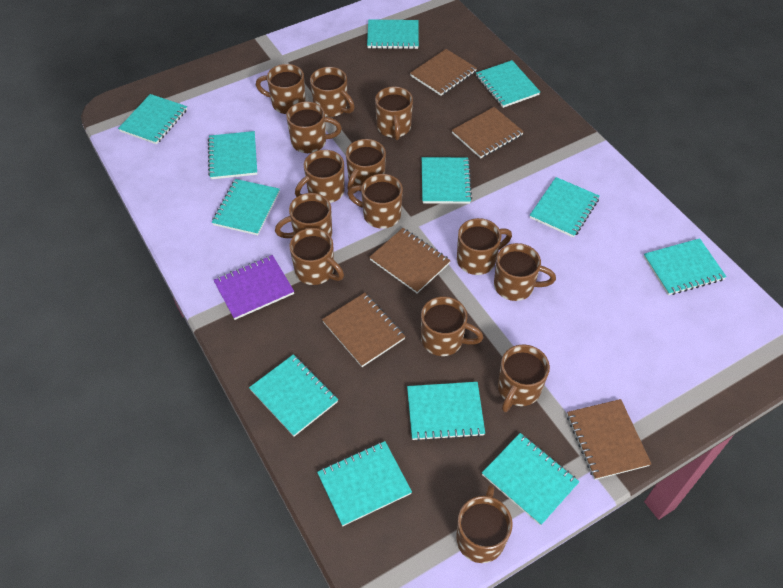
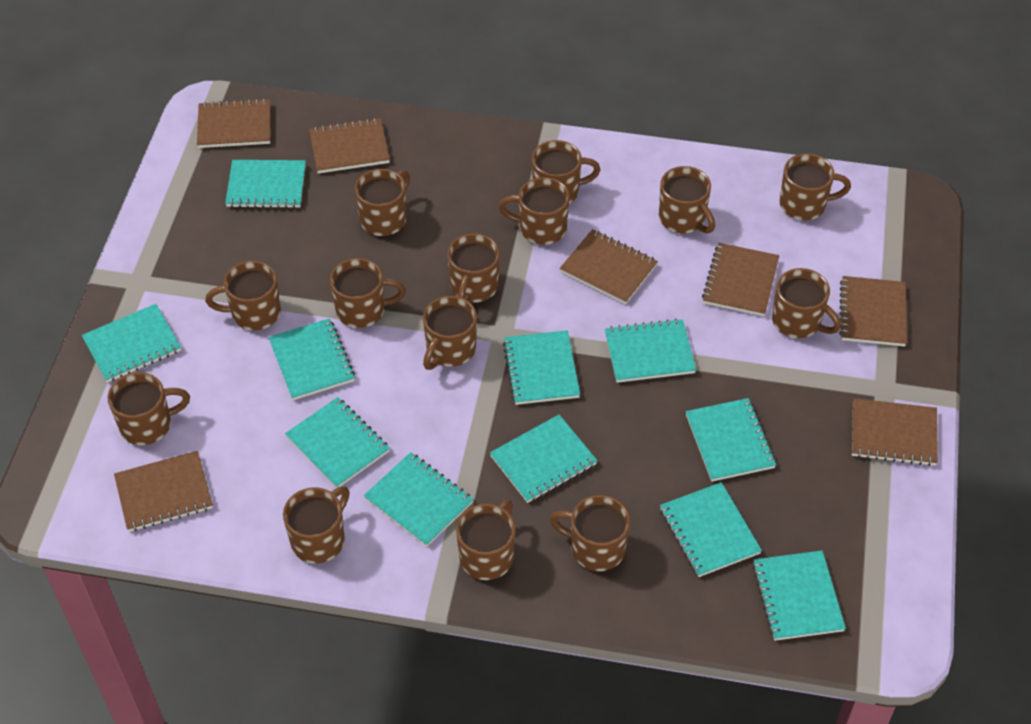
brown notebook: 5 -> 7
purple notebook: 1 -> 0
turquoise notebook: 12 -> 11

